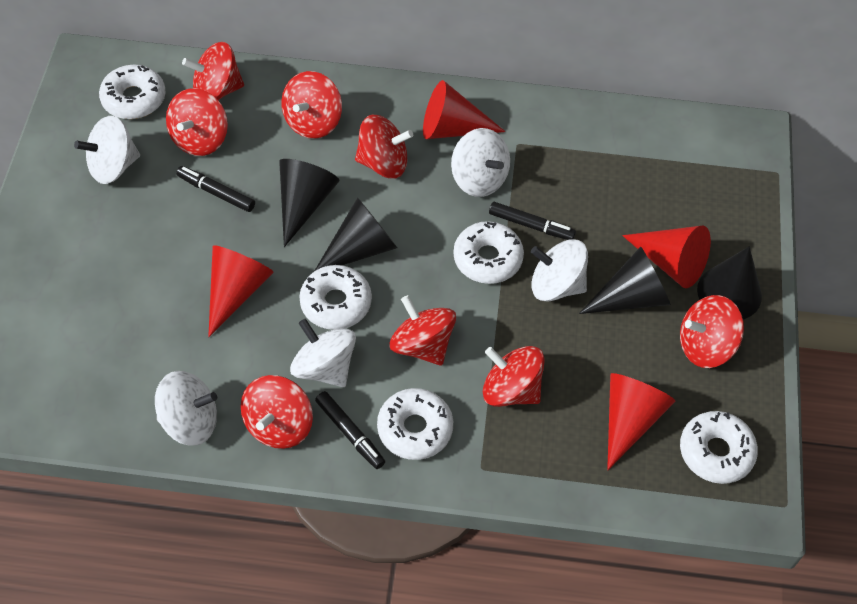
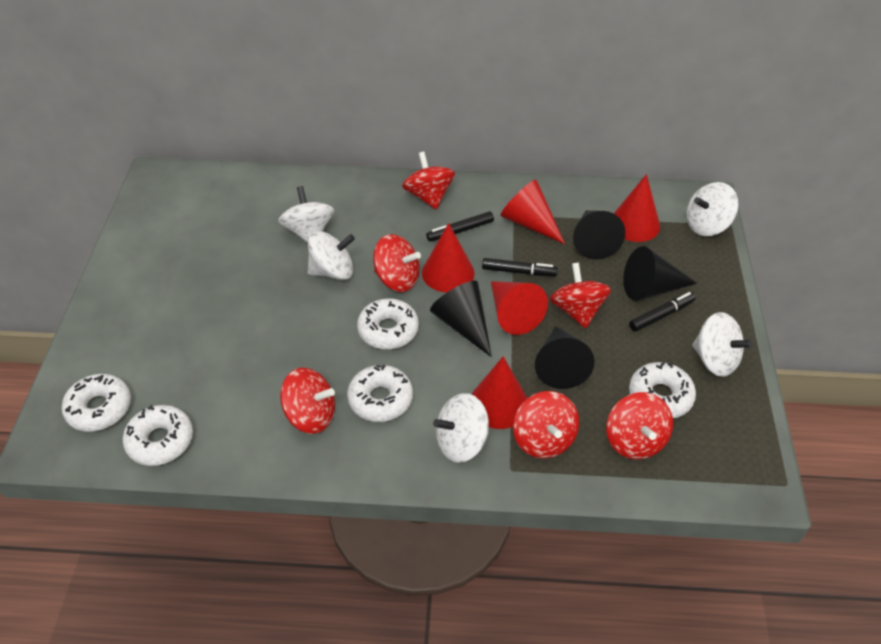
red cone: 4 -> 5
red spinning top: 8 -> 6

